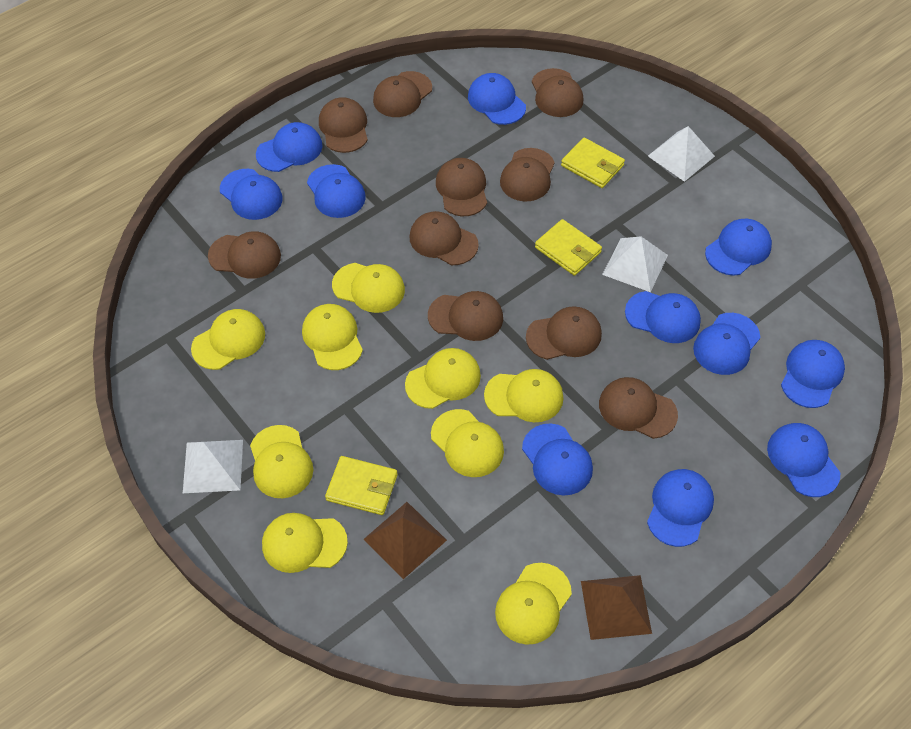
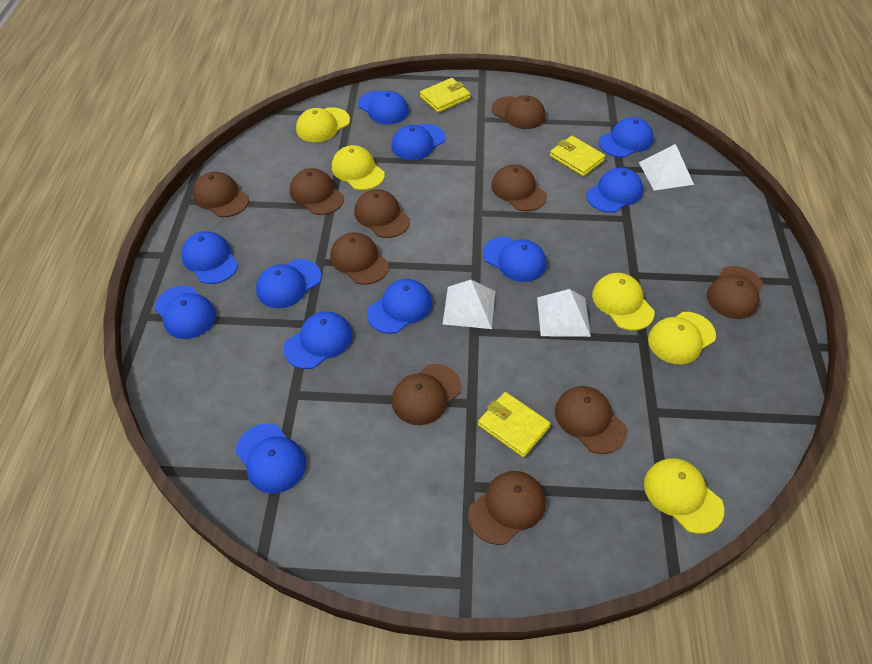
brown pyramid: 2 -> 0
yellow cap: 9 -> 5

